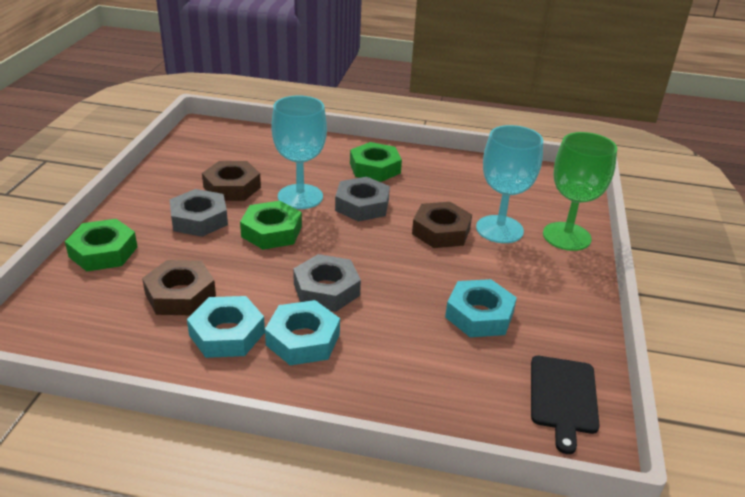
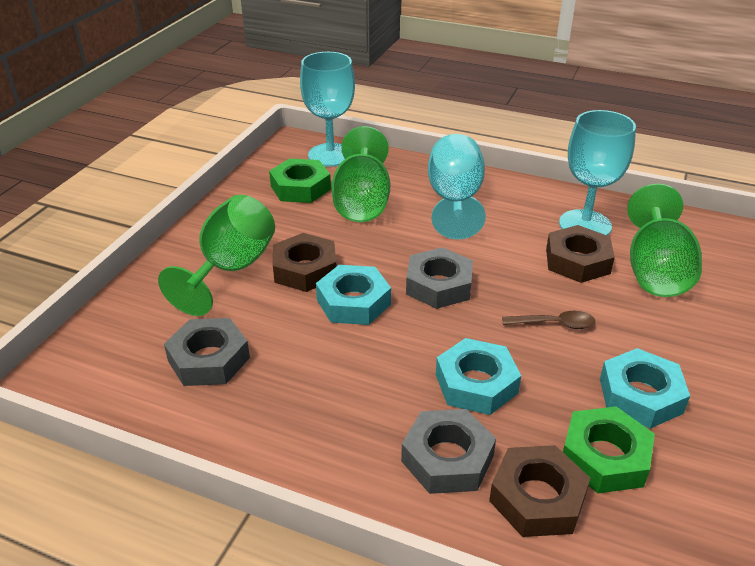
black cutting board: 1 -> 0
brown spoon: 0 -> 1
green goblet: 1 -> 3
green nut: 3 -> 2
turquoise goblet: 2 -> 3

